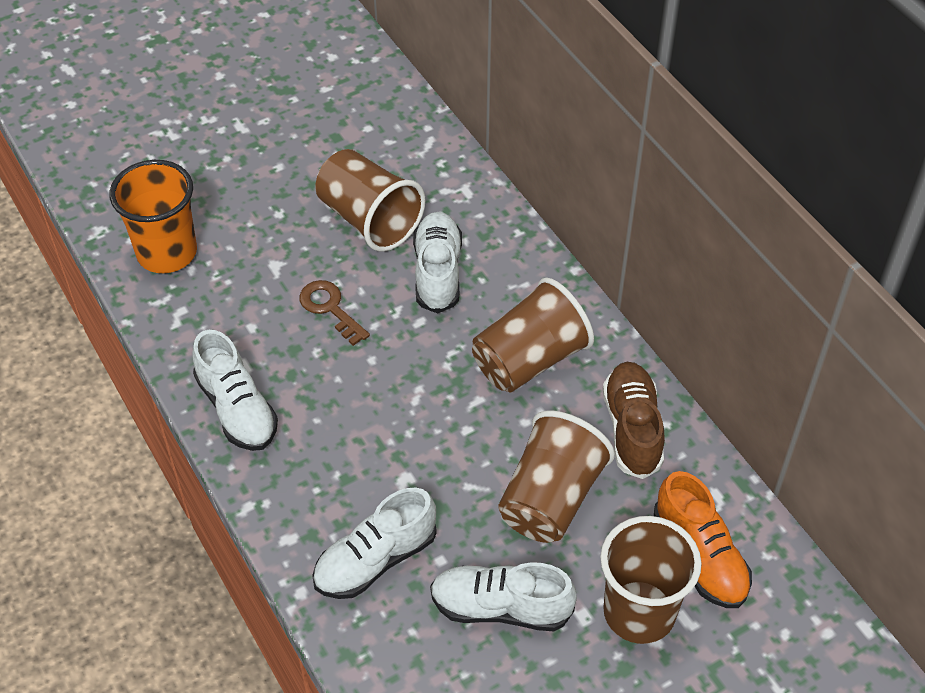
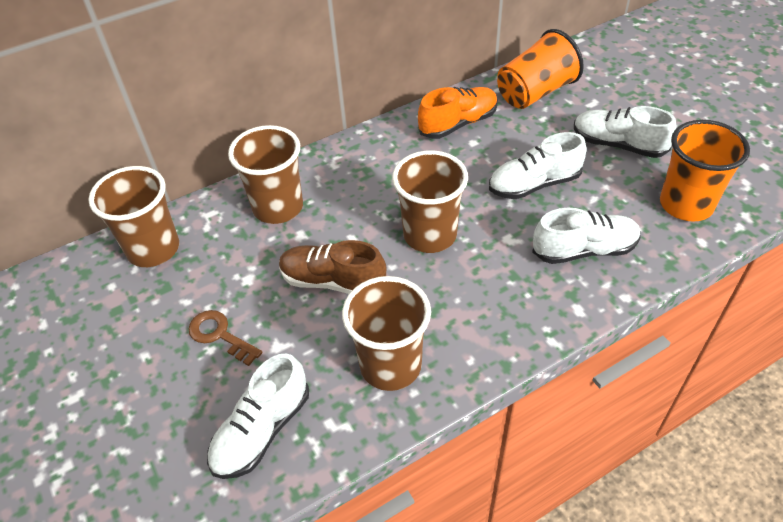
orange cup: 1 -> 2

